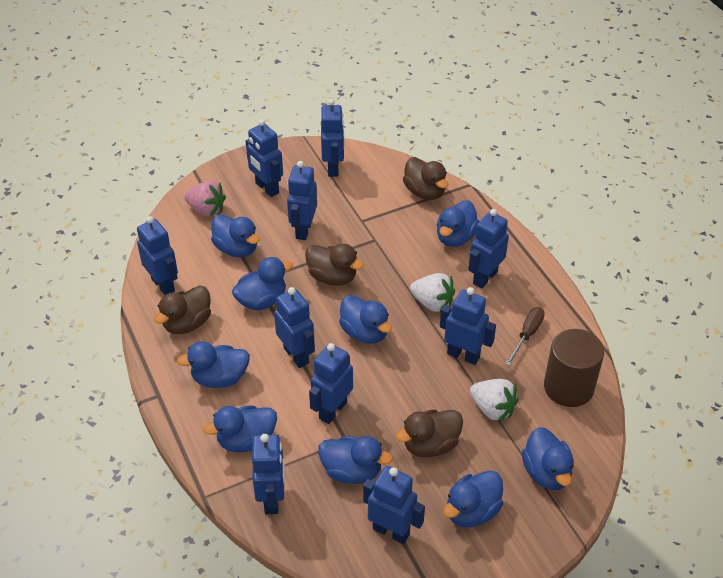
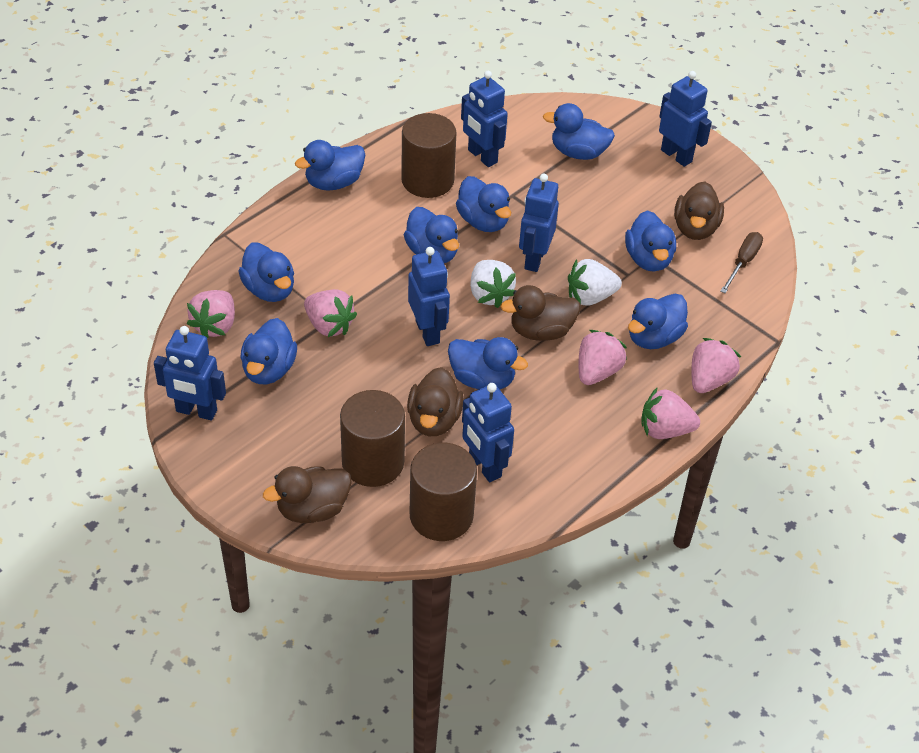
blue robot: 10 -> 6
brown cylinder: 1 -> 3
pink strawberry: 1 -> 5

